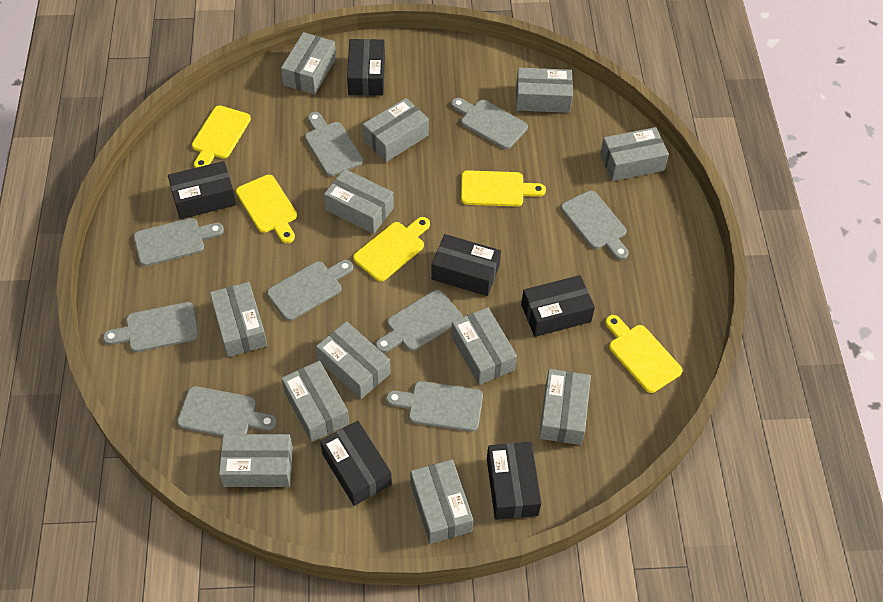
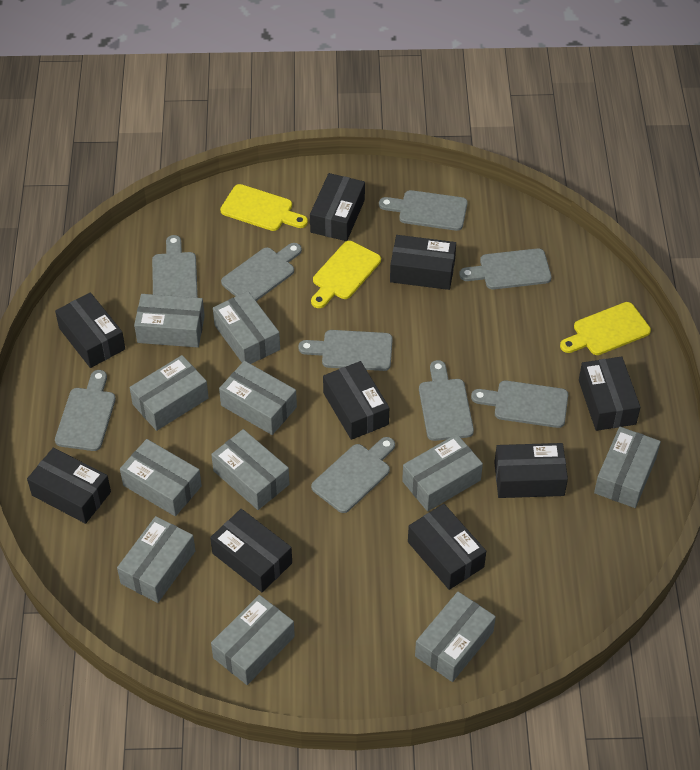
black box: 6 -> 9
grey box: 12 -> 11
yellow cutting board: 5 -> 3

